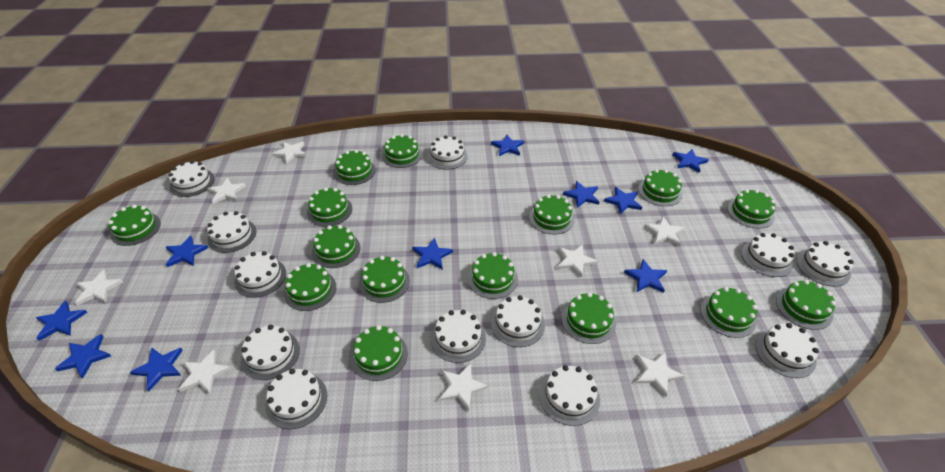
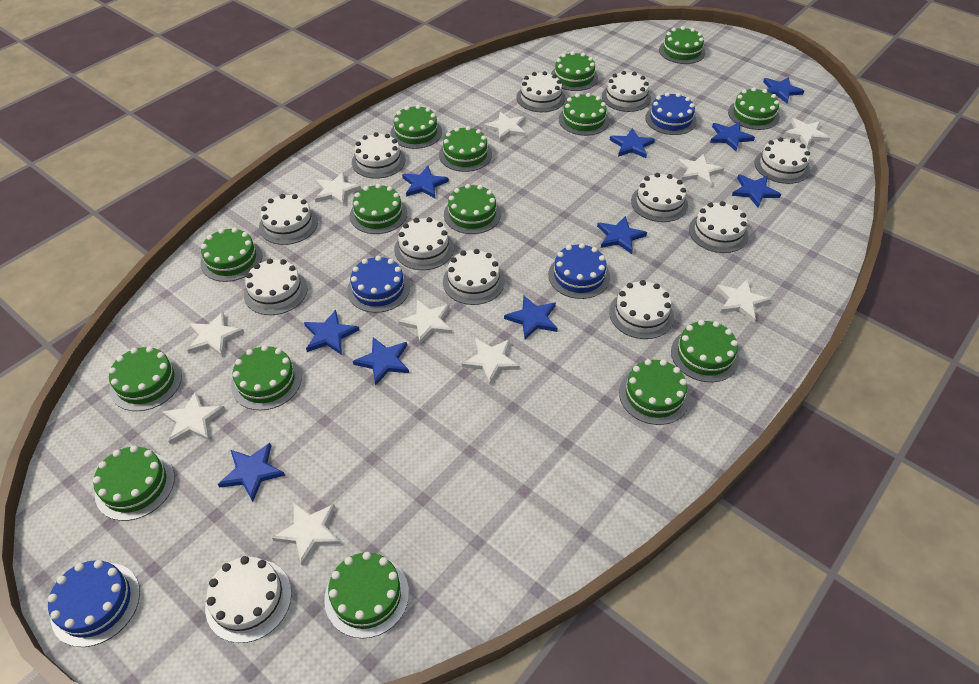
blue cake: 0 -> 4
white star: 8 -> 10

